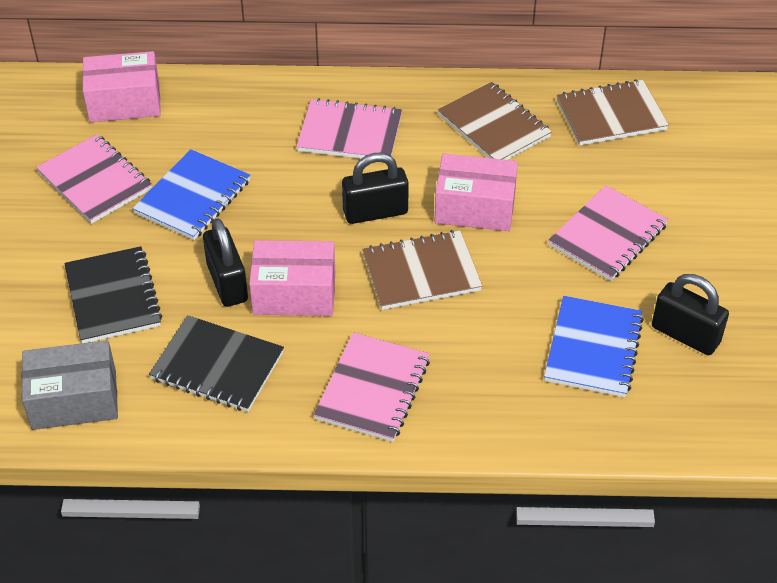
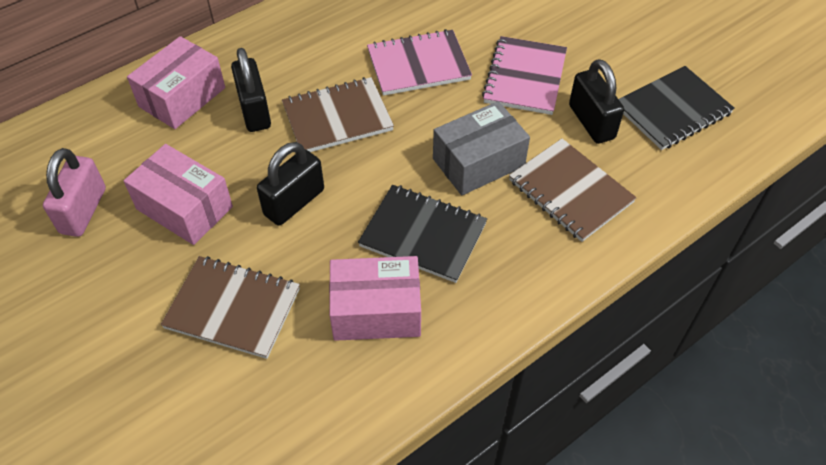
blue notebook: 2 -> 0
pink notebook: 4 -> 2
pink padlock: 0 -> 1

